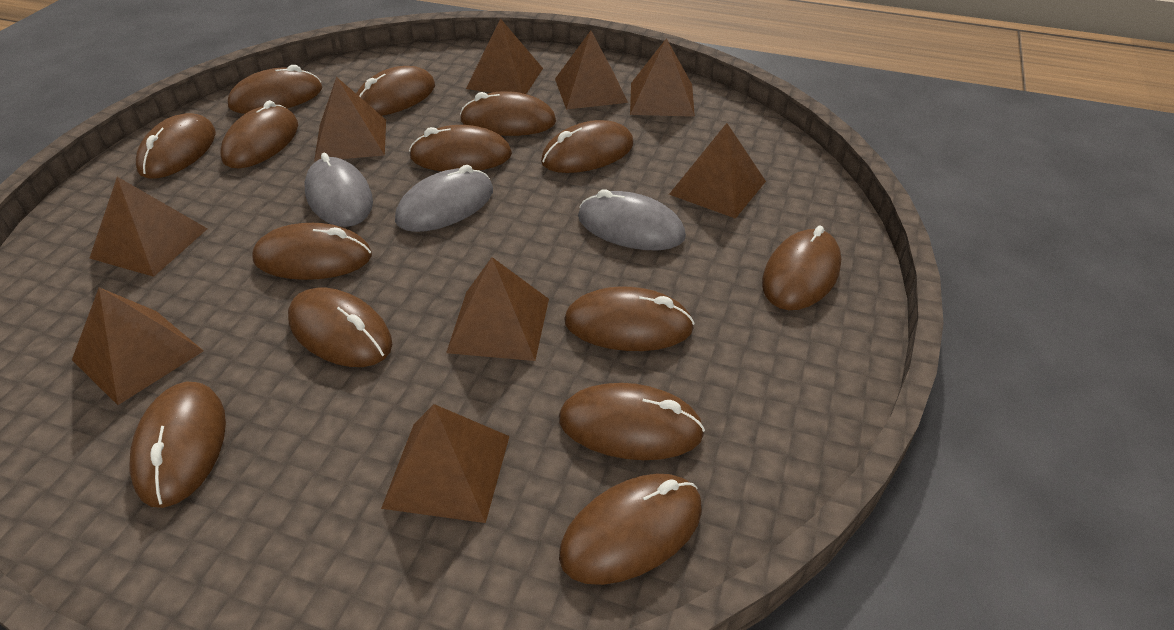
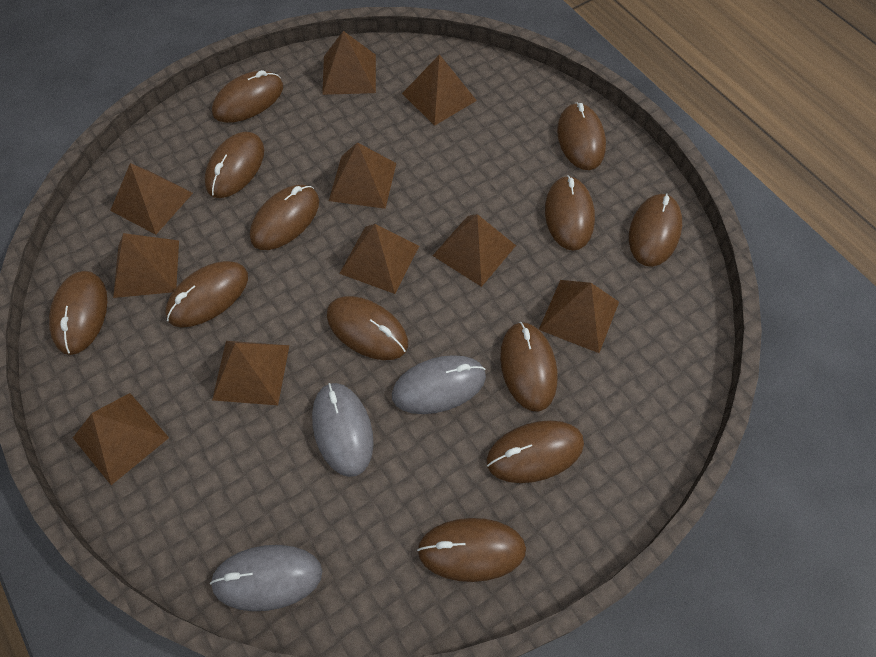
brown mouse: 14 -> 12
brown pyramid: 9 -> 10

